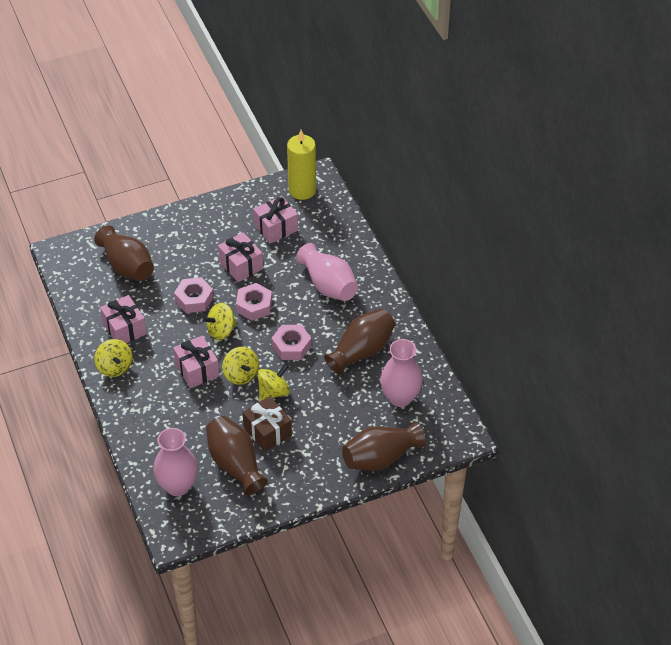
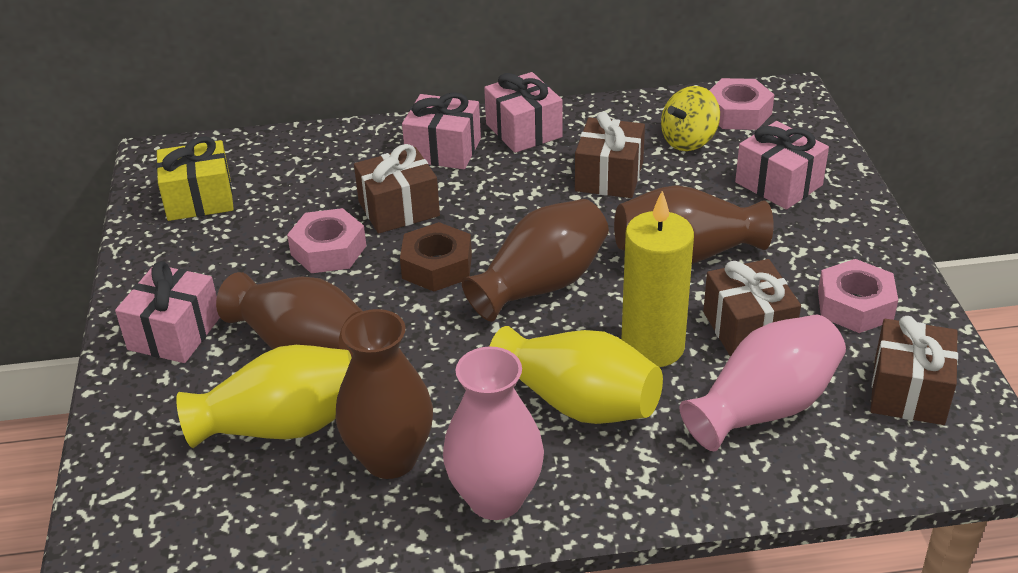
brown gift: 1 -> 4
brown nut: 0 -> 1
pink vase: 3 -> 2
yellow gift: 0 -> 1
yellow spinning top: 4 -> 1
yellow vase: 0 -> 2

